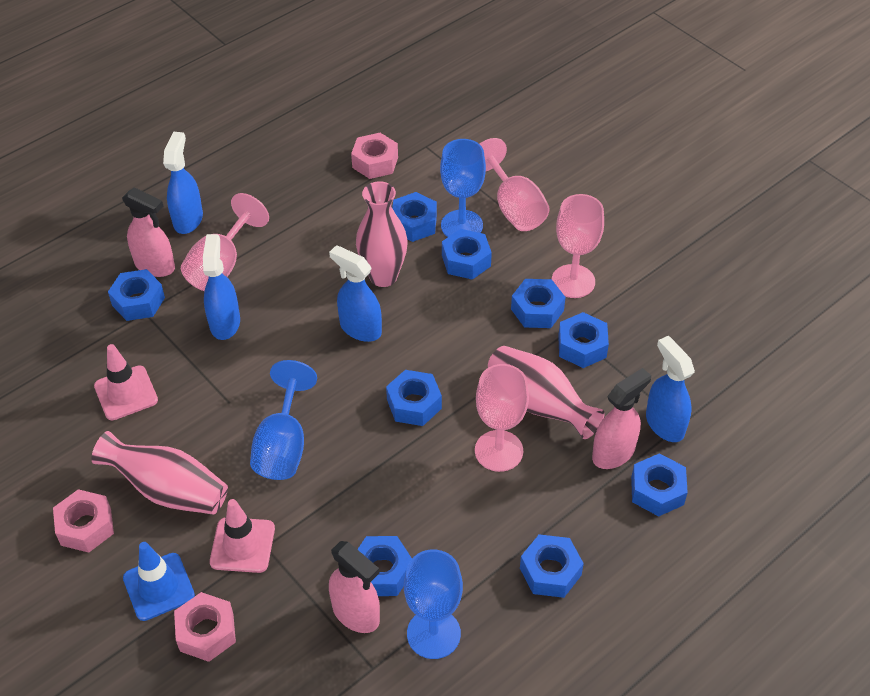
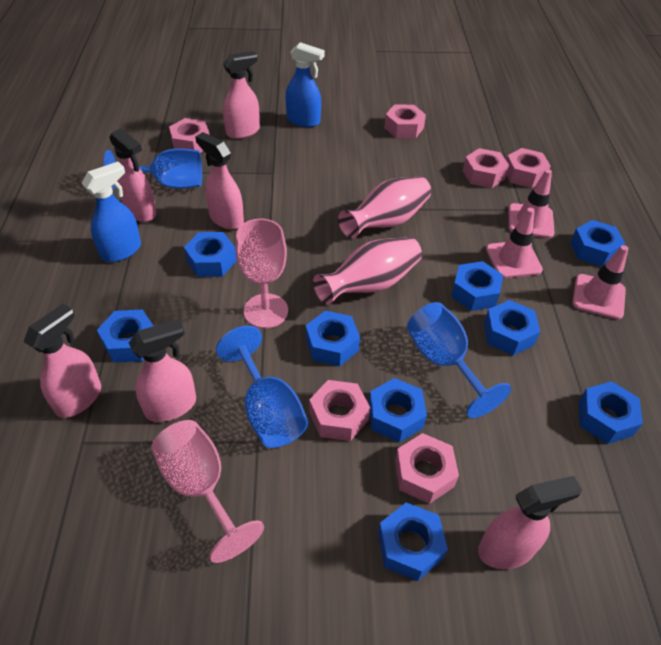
blue spray bottle: 4 -> 2
blue traffic cone: 1 -> 0
pink goblet: 4 -> 2
pink nut: 3 -> 6
pink spray bottle: 3 -> 6
pink traffic cone: 2 -> 3
pink vase: 3 -> 2

